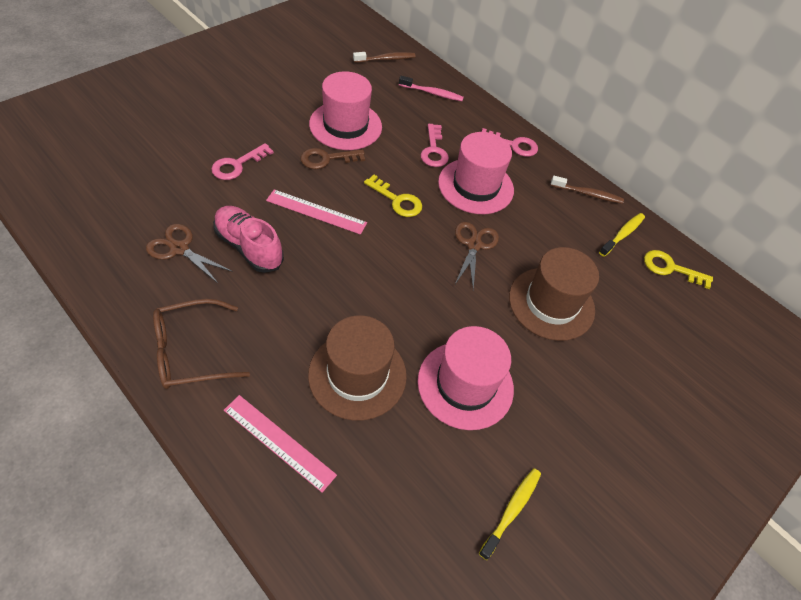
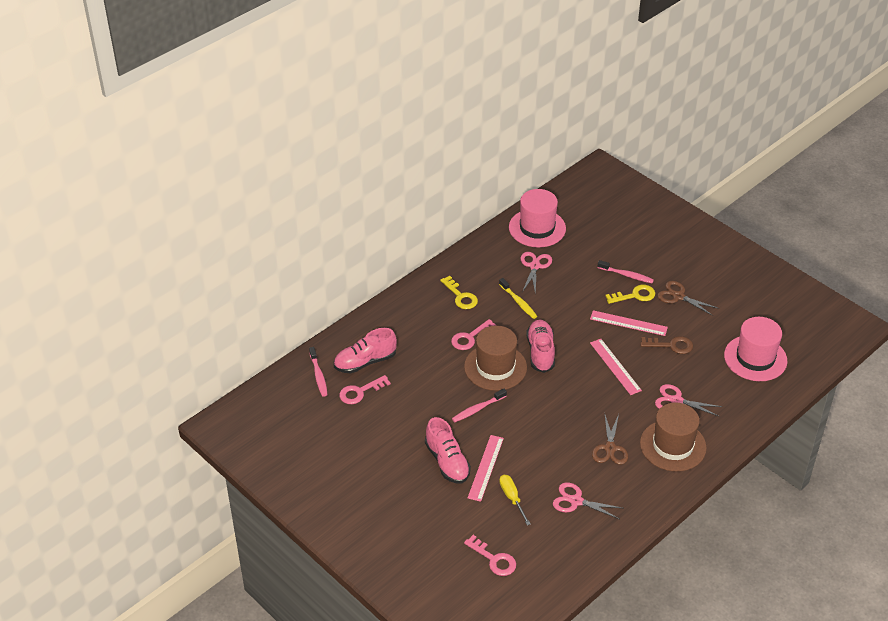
brown glasses: 1 -> 0
brown toothbrush: 2 -> 0
pink hat: 3 -> 2
pink ruler: 2 -> 3
pink scissors: 0 -> 3
pink shoe: 1 -> 3
pink toothbrush: 1 -> 3
yellow screwdriver: 0 -> 1
yellow toothbrush: 2 -> 1

